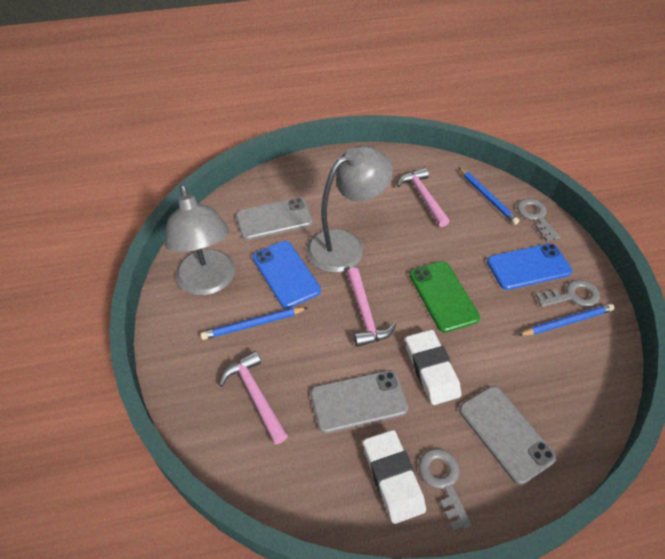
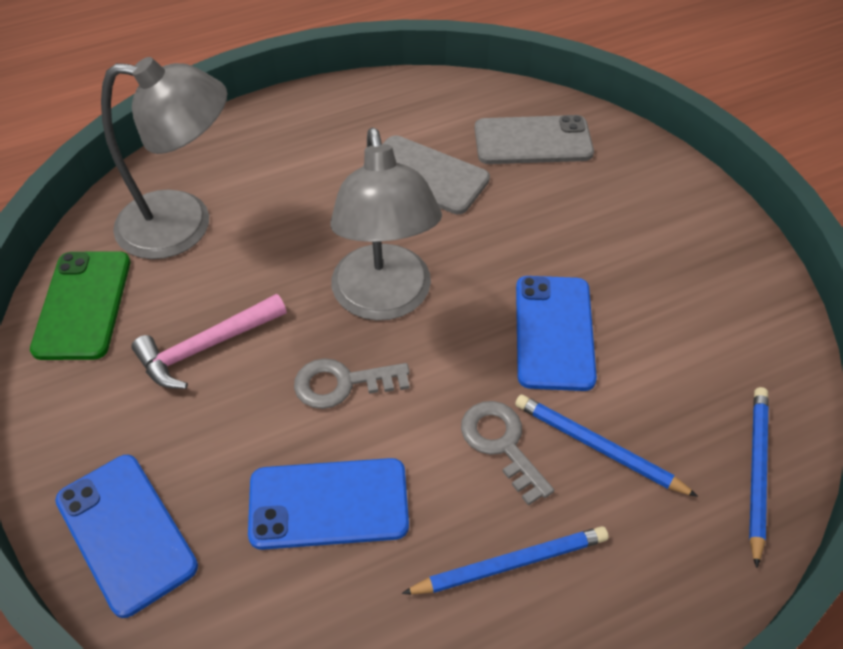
blue phone: 2 -> 3
grey key: 3 -> 2
grey phone: 3 -> 2
pink hammer: 3 -> 1
white eraser: 2 -> 0

